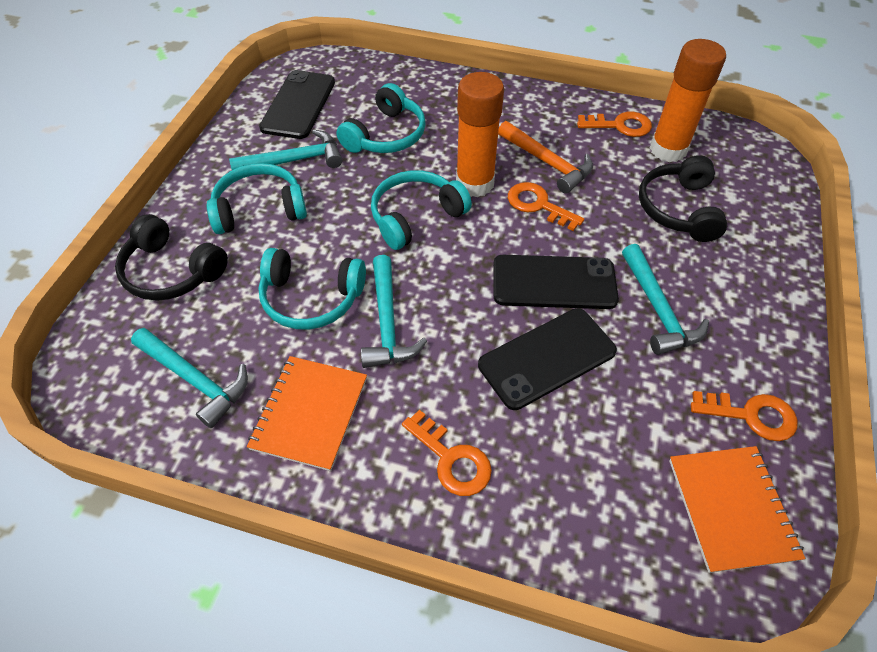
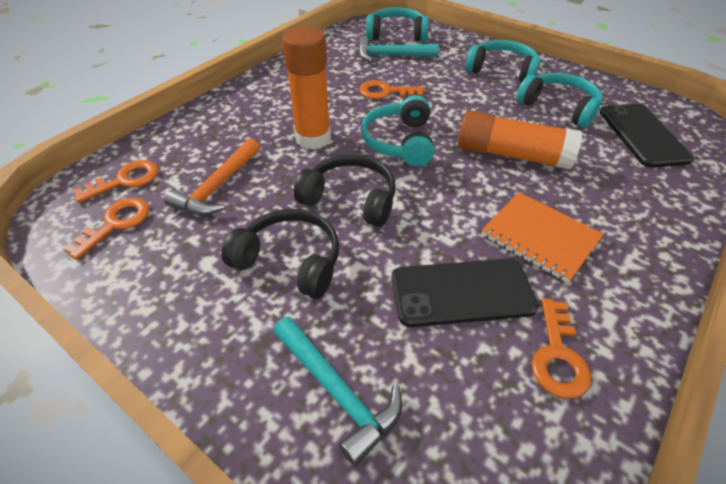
black phone: 3 -> 2
orange notebook: 2 -> 1
turquoise hammer: 4 -> 2

